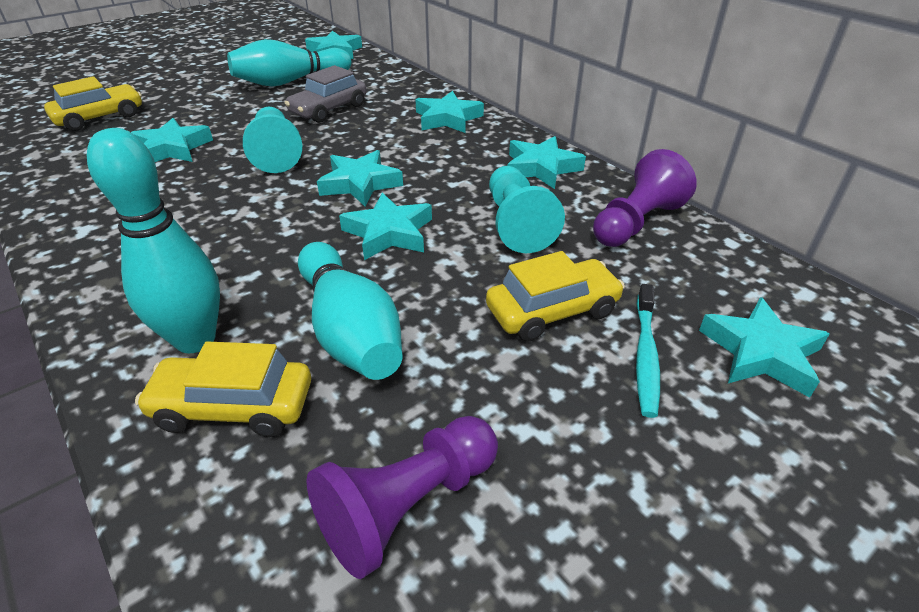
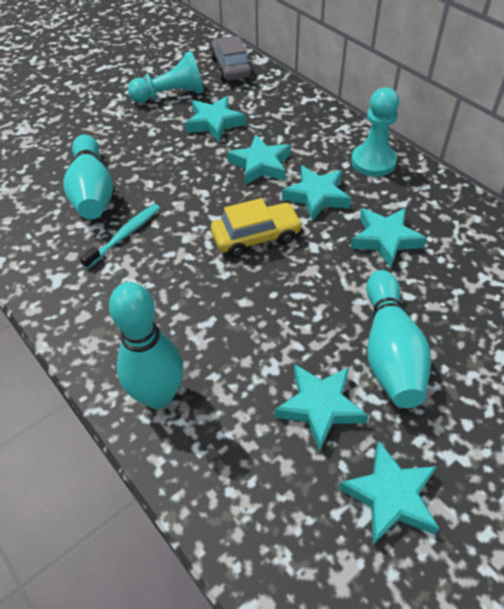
purple pawn: 2 -> 0
turquoise star: 7 -> 6
yellow car: 3 -> 1

